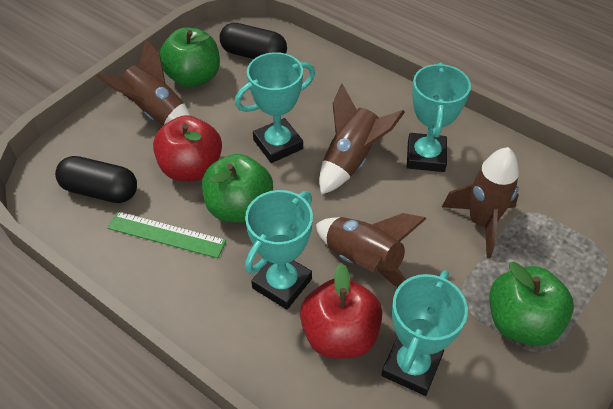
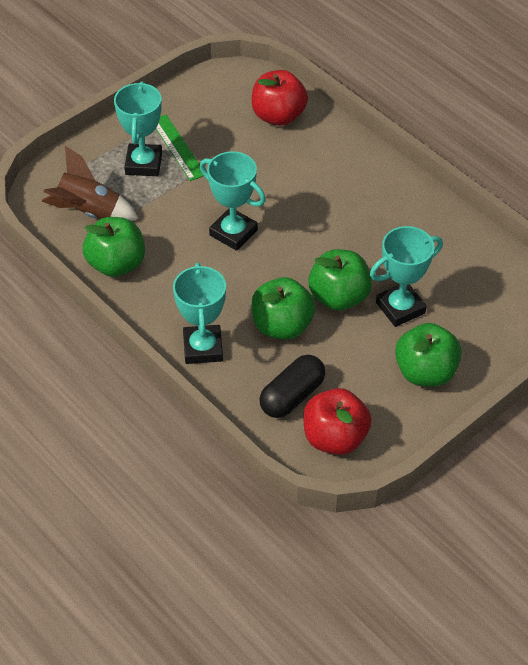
black capsule: 2 -> 1
brown rocket: 4 -> 1
green apple: 3 -> 4

